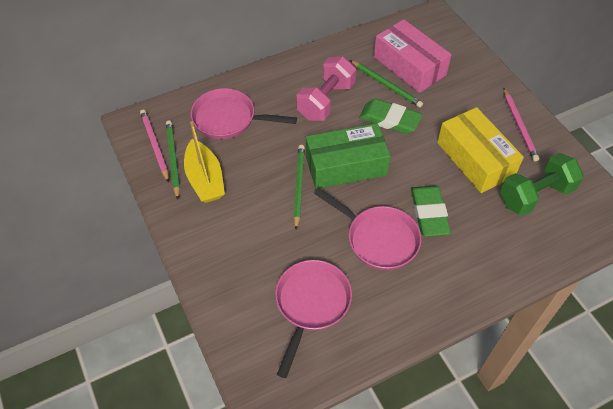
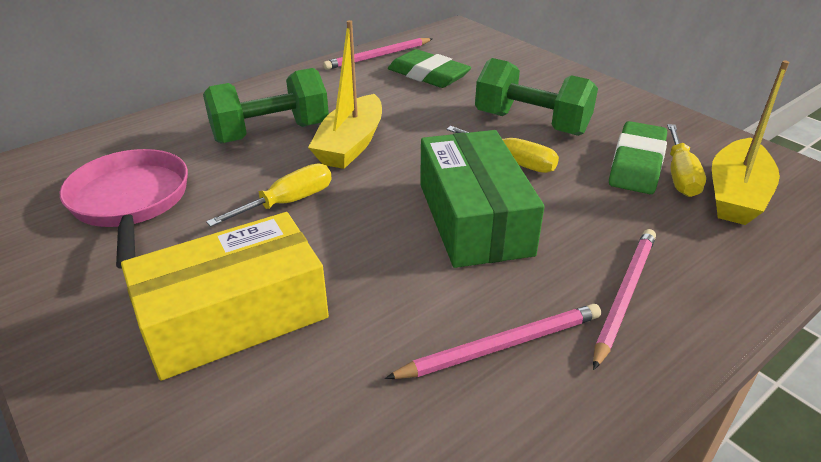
green dumbbell: 1 -> 2
green pencil: 3 -> 0
pink box: 1 -> 0
pink dumbbell: 1 -> 0
pink pan: 3 -> 1
pink pencil: 2 -> 3
yellow boat: 1 -> 2
yellow screwdriver: 0 -> 3

